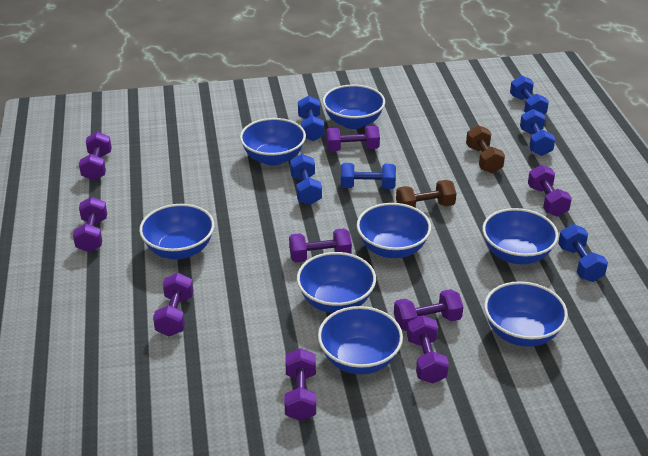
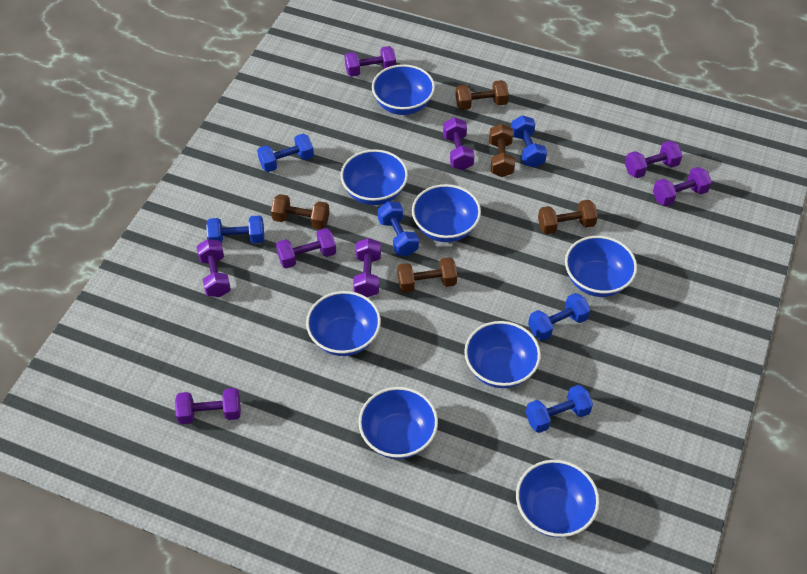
brown dumbbell: 2 -> 5
purple dumbbell: 9 -> 8

